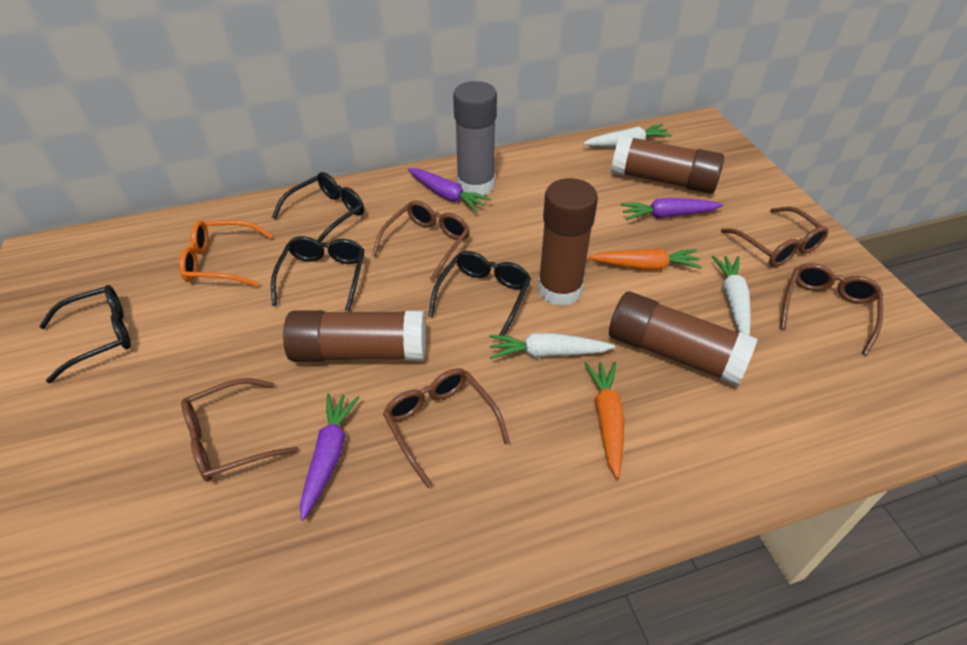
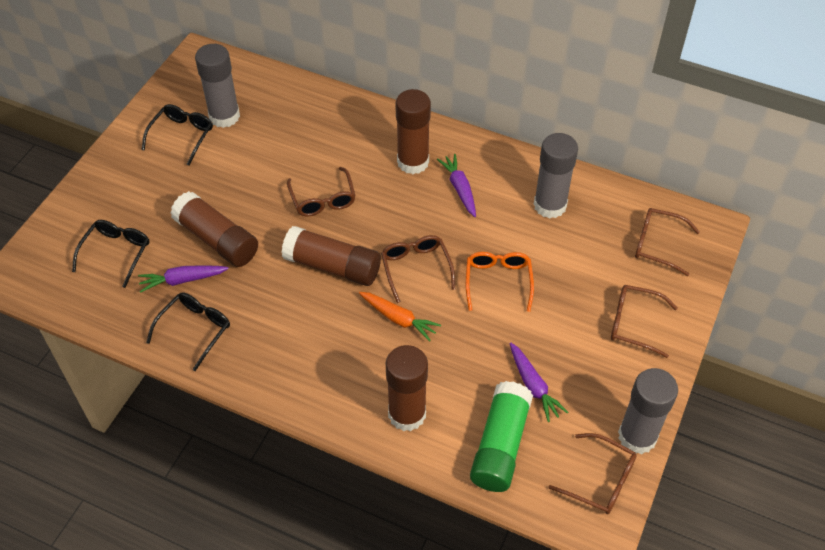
black glasses: 4 -> 3
green glue stick: 0 -> 1
grey glue stick: 1 -> 3
orange carrot: 2 -> 1
white carrot: 3 -> 0

